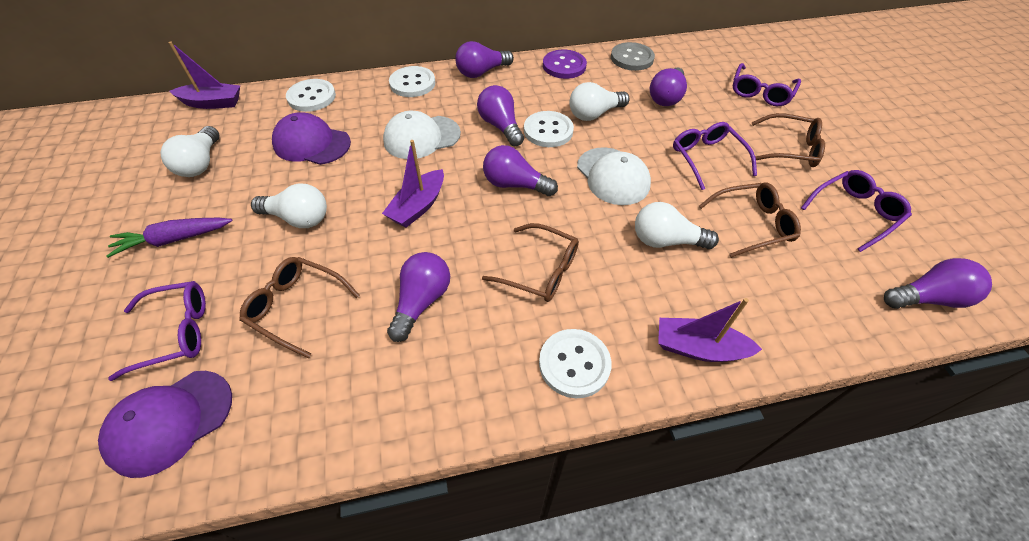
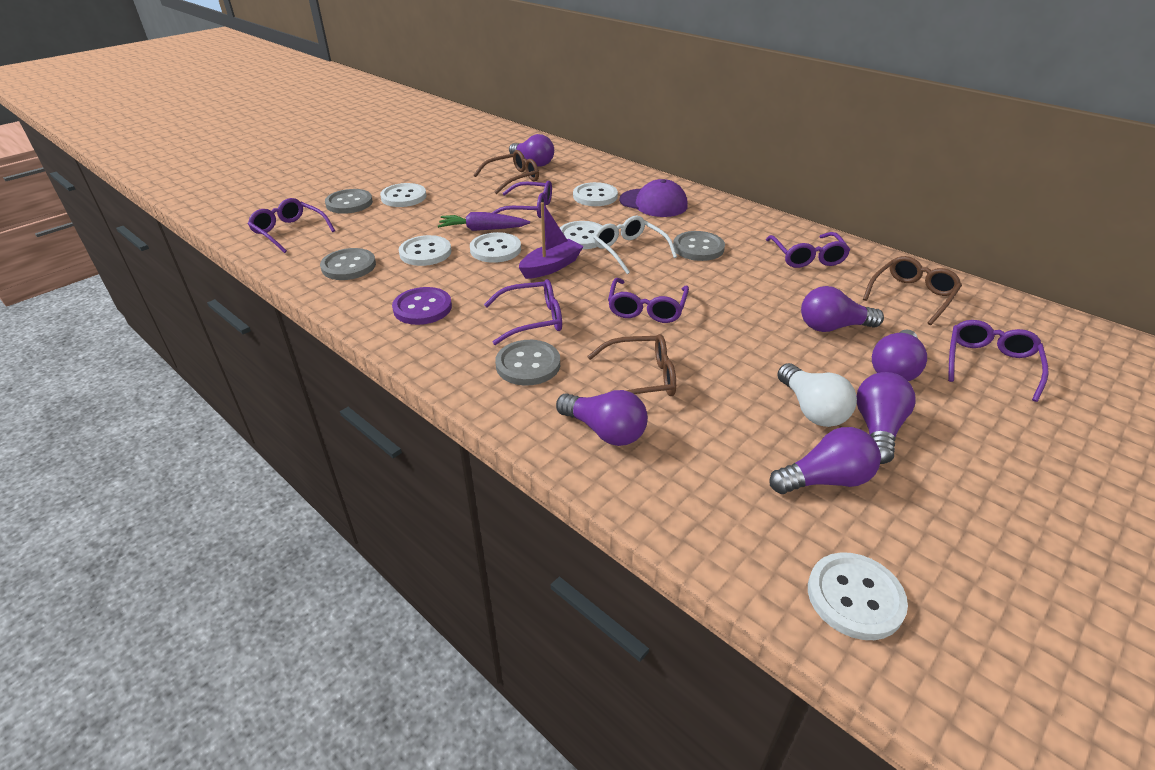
brown glasses: 4 -> 3
grey button: 1 -> 4
purple boat: 3 -> 1
purple cap: 2 -> 1
purple glasses: 4 -> 6
white button: 4 -> 6
white cap: 2 -> 0
white glasses: 0 -> 1
white light bulb: 4 -> 1

